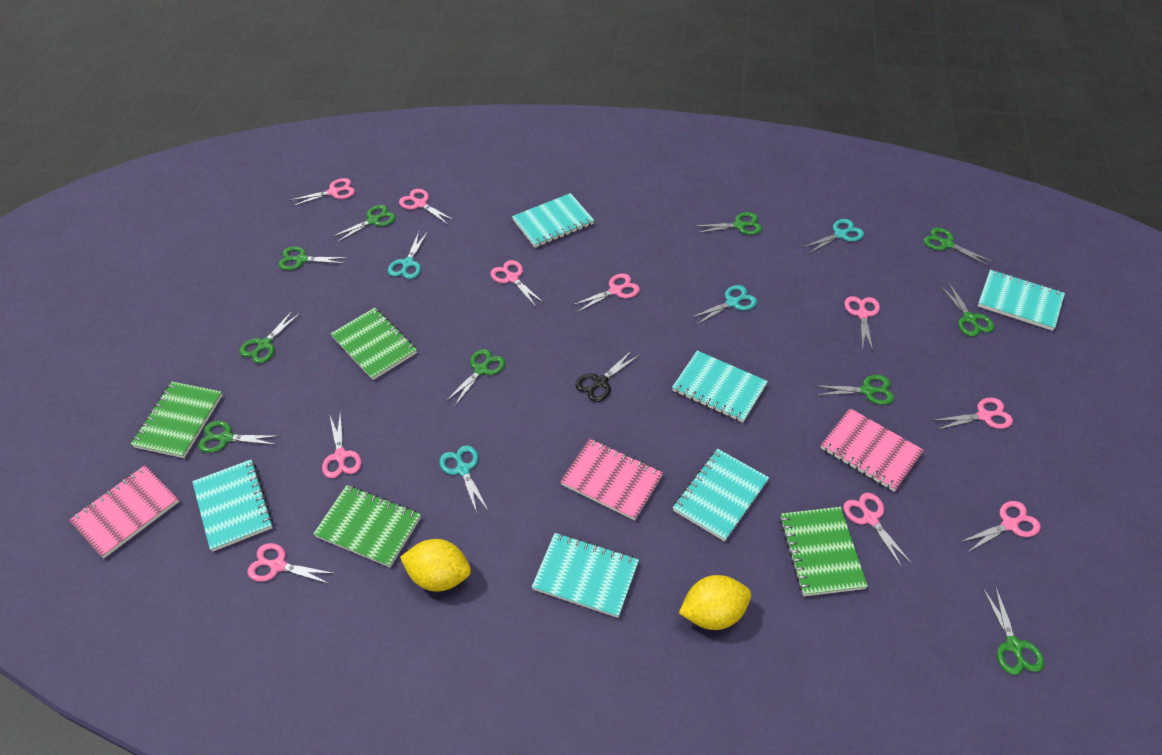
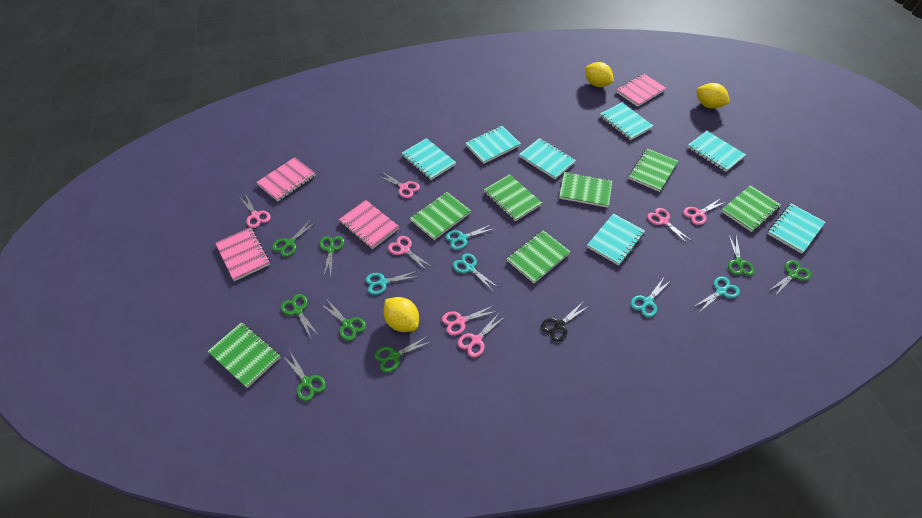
green notebook: 4 -> 7
green scissors: 10 -> 8
pink notebook: 3 -> 4
pink scissors: 10 -> 7
turquoise notebook: 6 -> 7
turquoise scissors: 4 -> 5
yellow lemon: 2 -> 3

